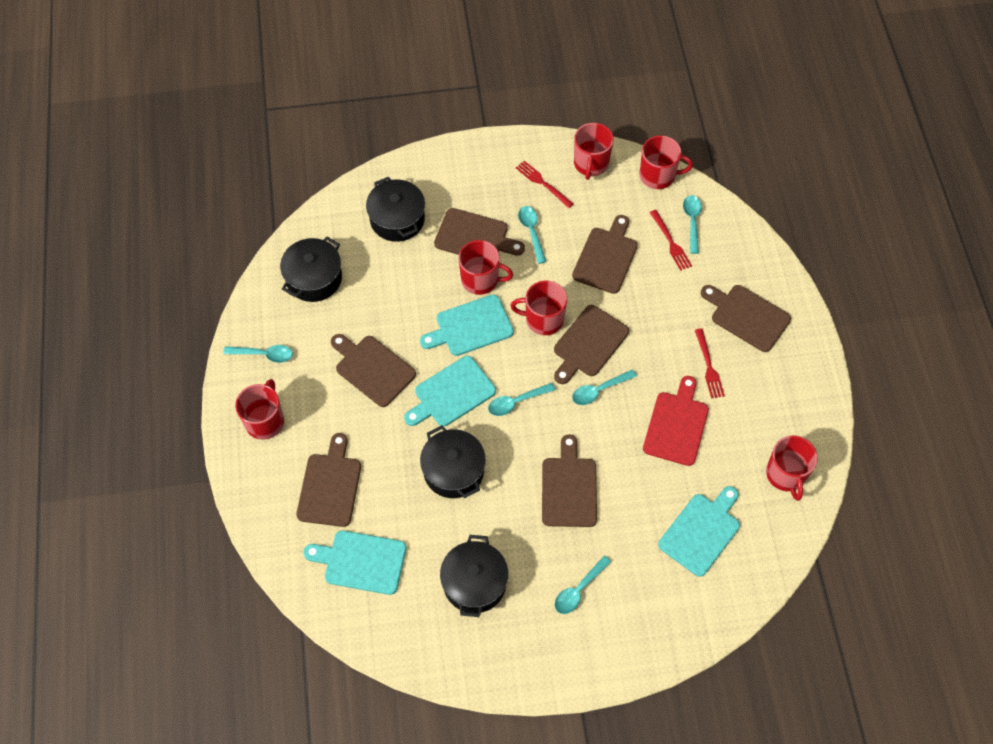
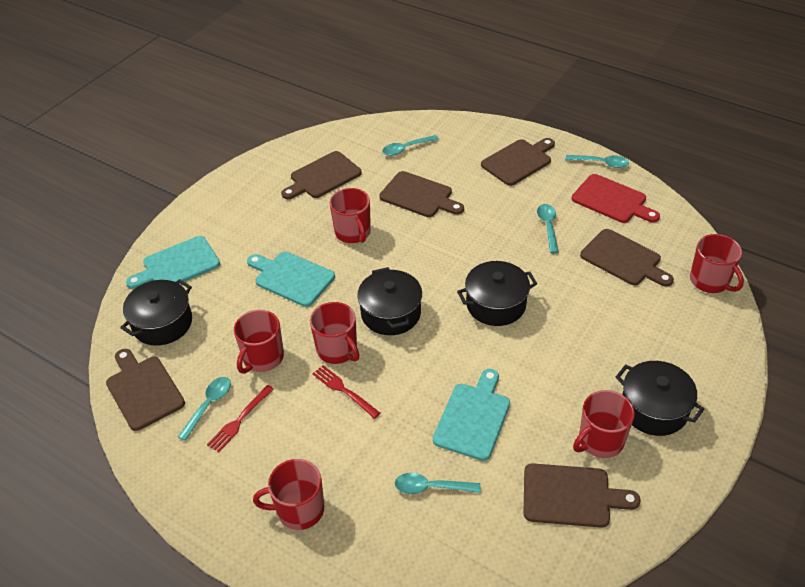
brown cutting board: 7 -> 6
red fork: 3 -> 2
turquoise cutting board: 4 -> 3
turquoise spoon: 6 -> 5

